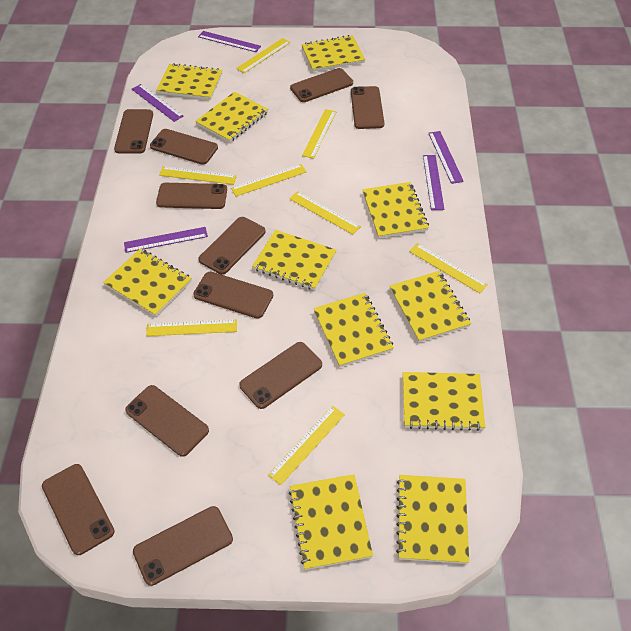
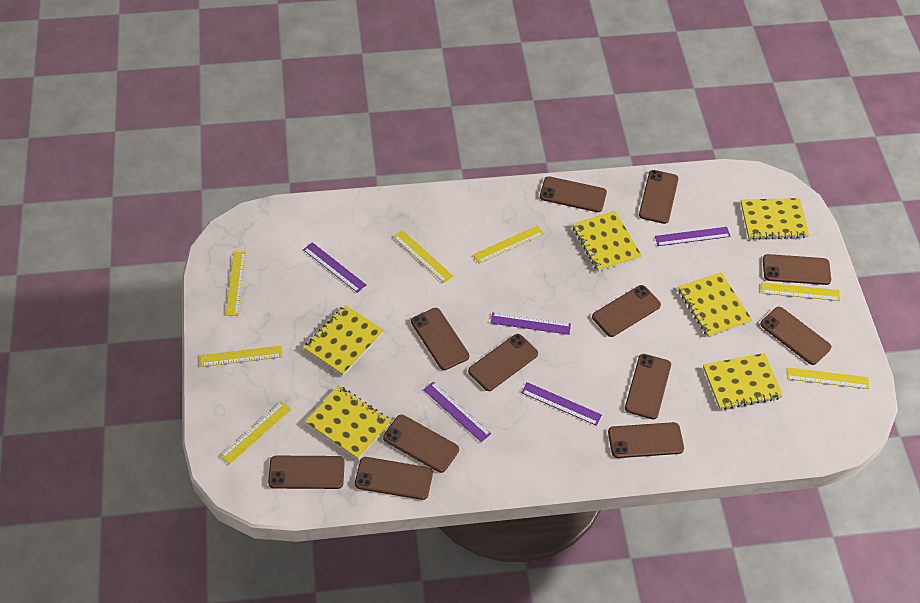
brown phone: 11 -> 12
yellow notebook: 11 -> 6
yellow ruler: 8 -> 7

